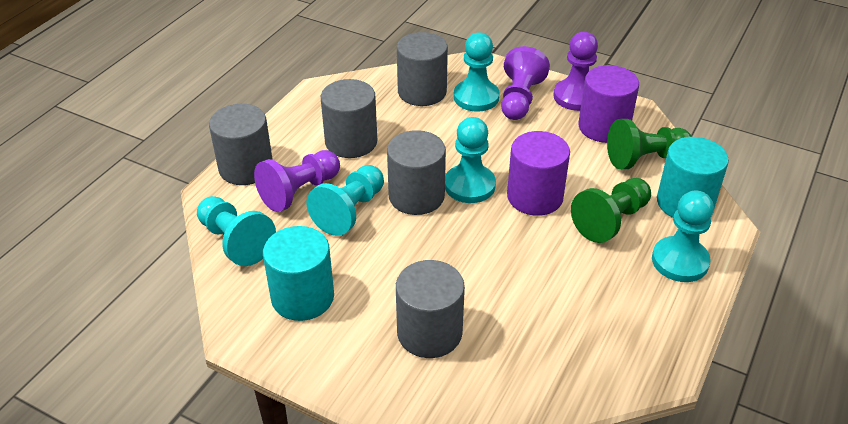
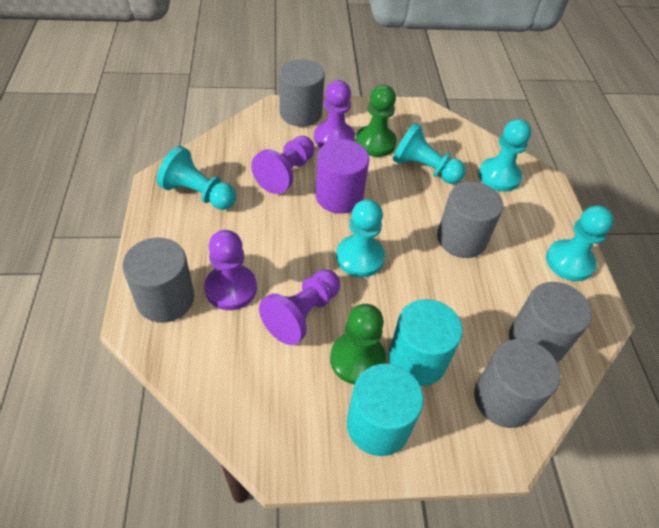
purple cylinder: 2 -> 1
purple pawn: 3 -> 4

